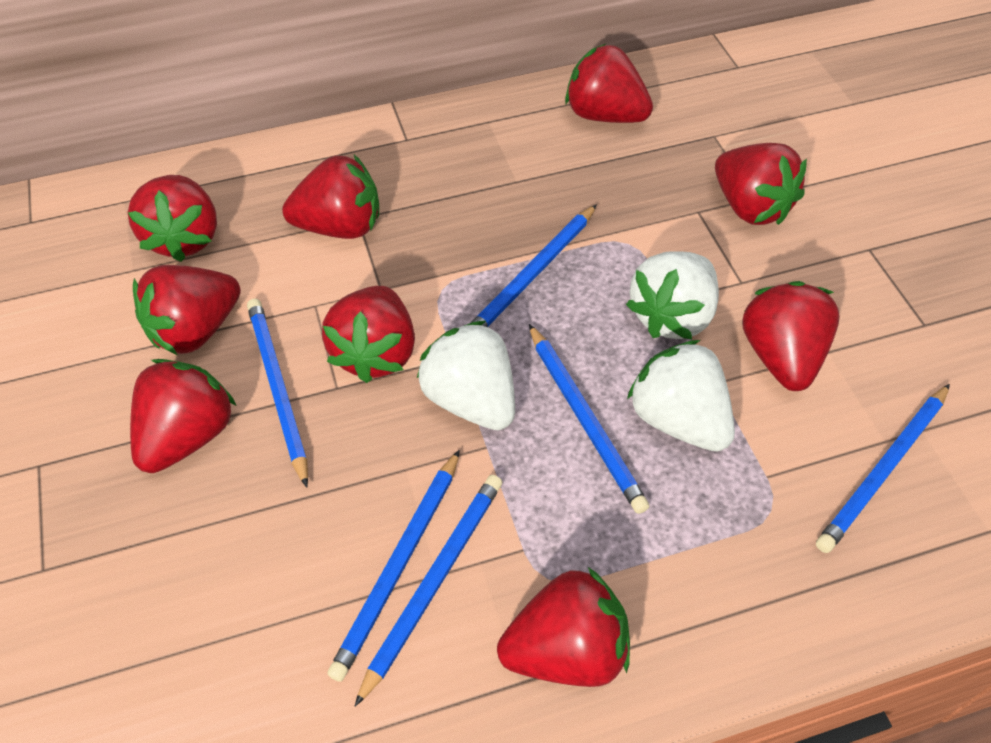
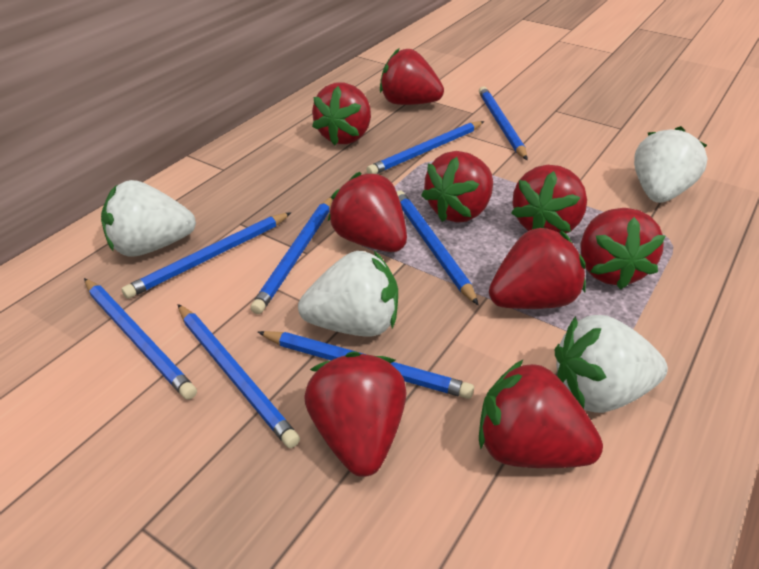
blue pencil: 6 -> 8
white strawberry: 3 -> 4

